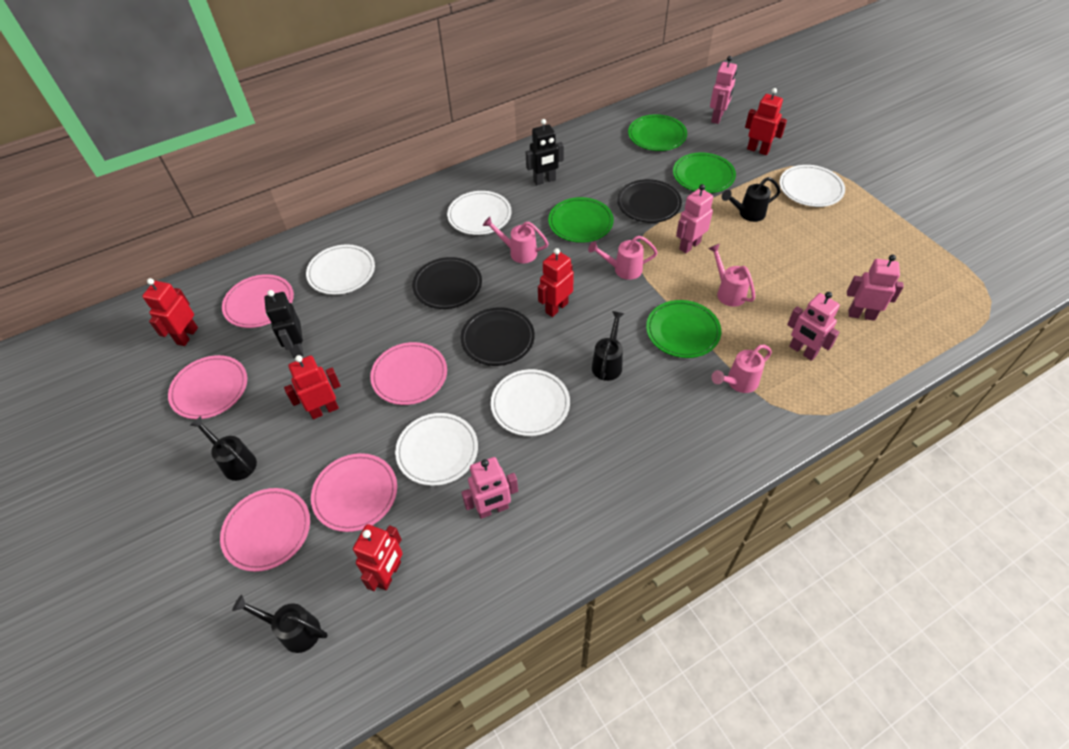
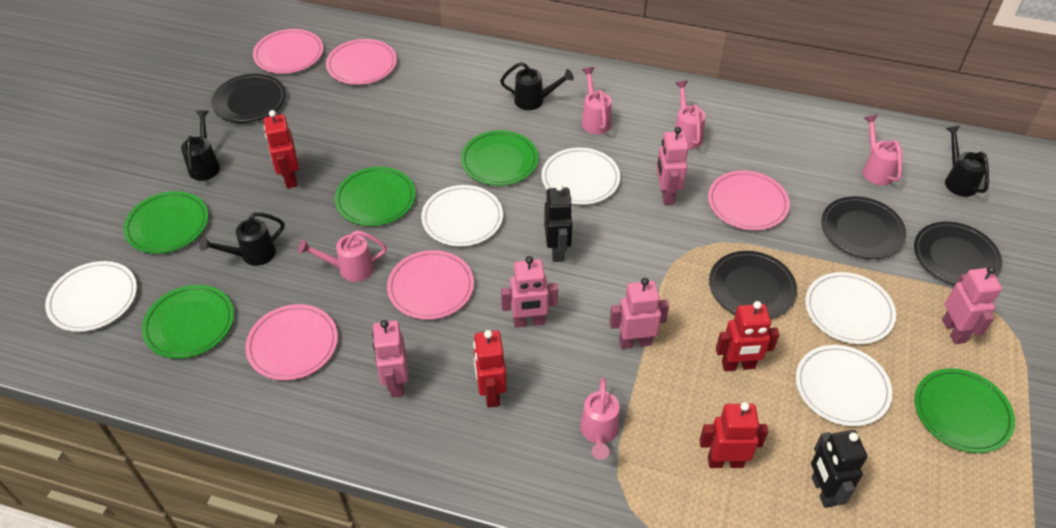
black plate: 3 -> 4
green plate: 4 -> 5
pink watering can: 4 -> 5
red robot: 5 -> 4

